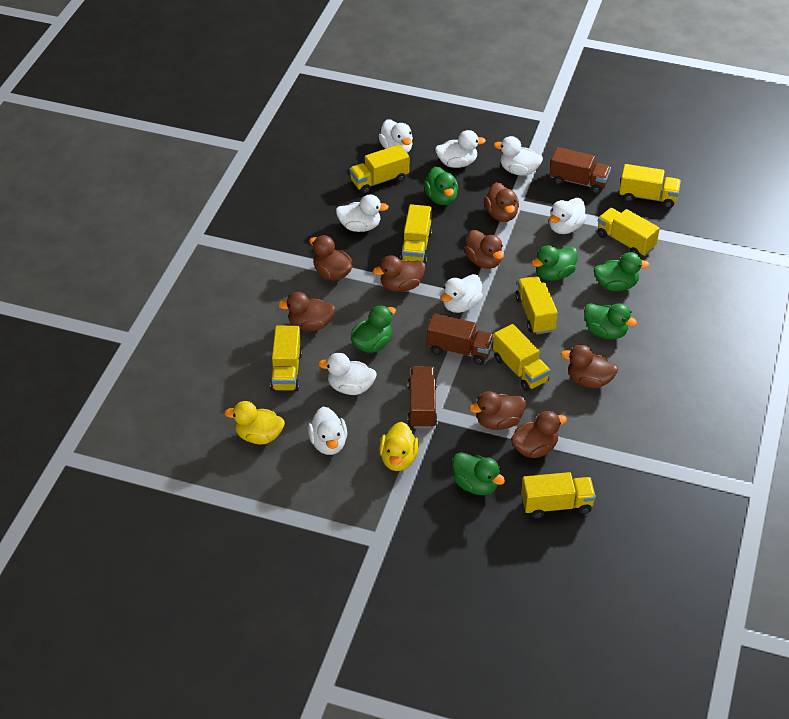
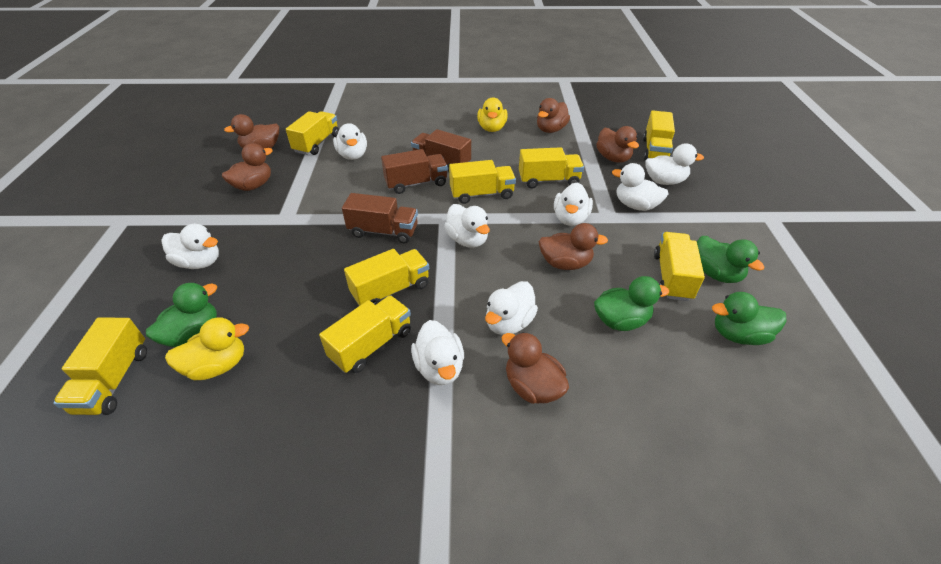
brown duck: 8 -> 6
green duck: 6 -> 4

